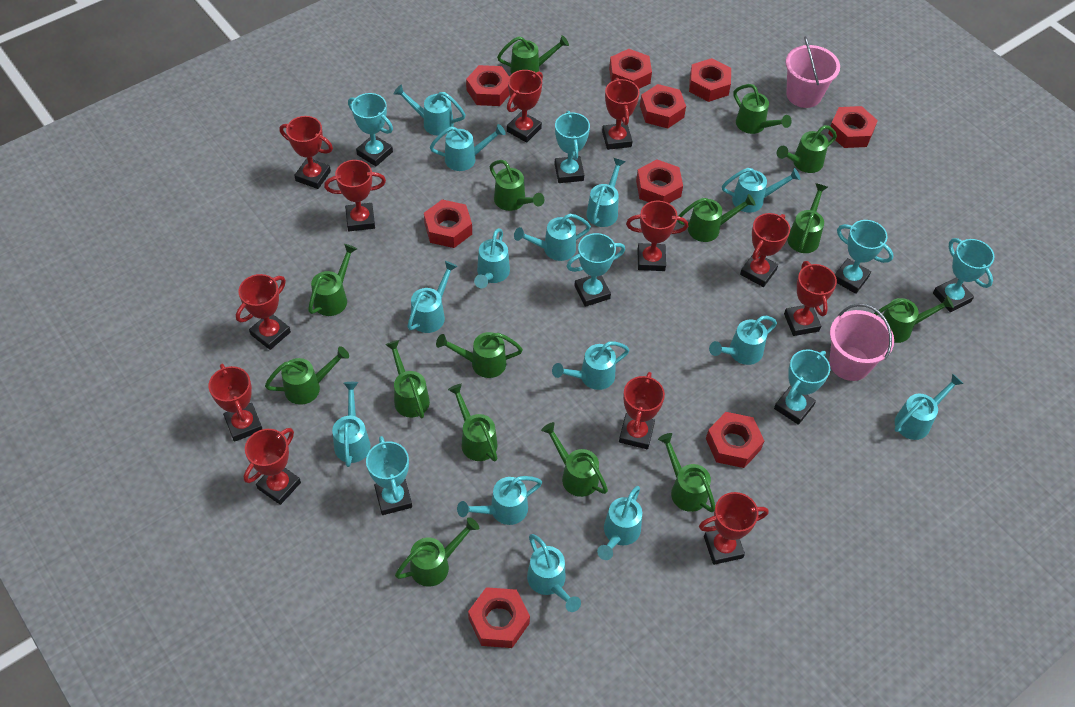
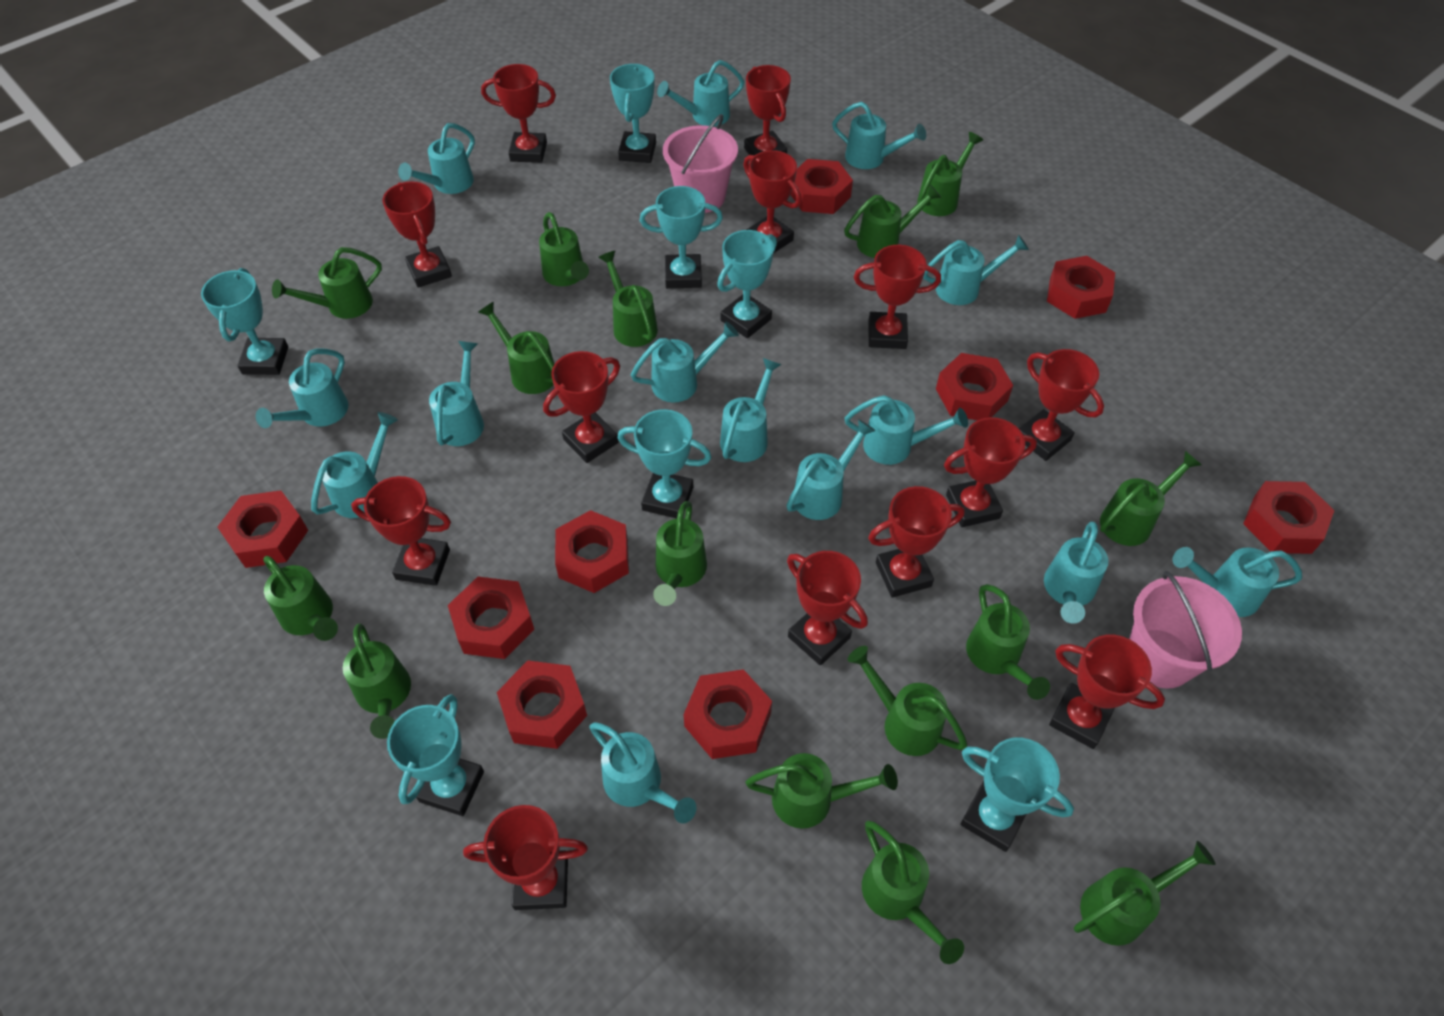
red trophy: 12 -> 13

